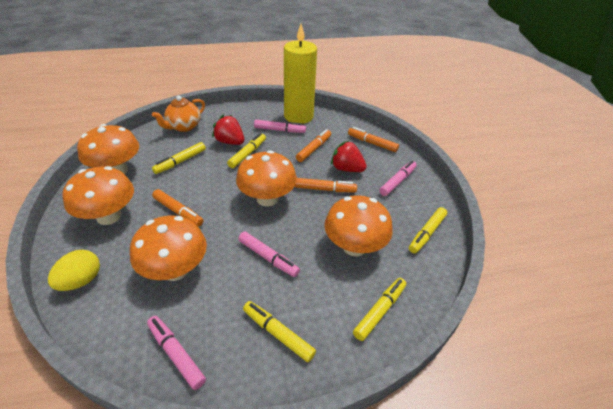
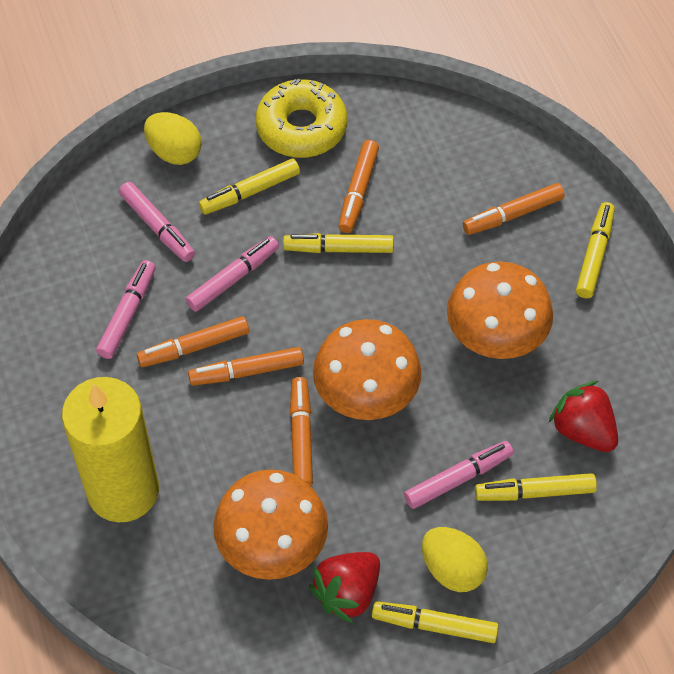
orange marker: 4 -> 5
orange mushroom: 5 -> 3
orange teapot: 1 -> 0
yellow donut: 0 -> 1
yellow egg: 1 -> 2

